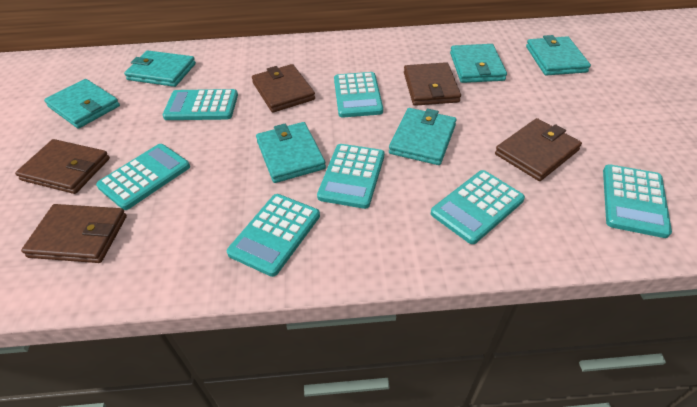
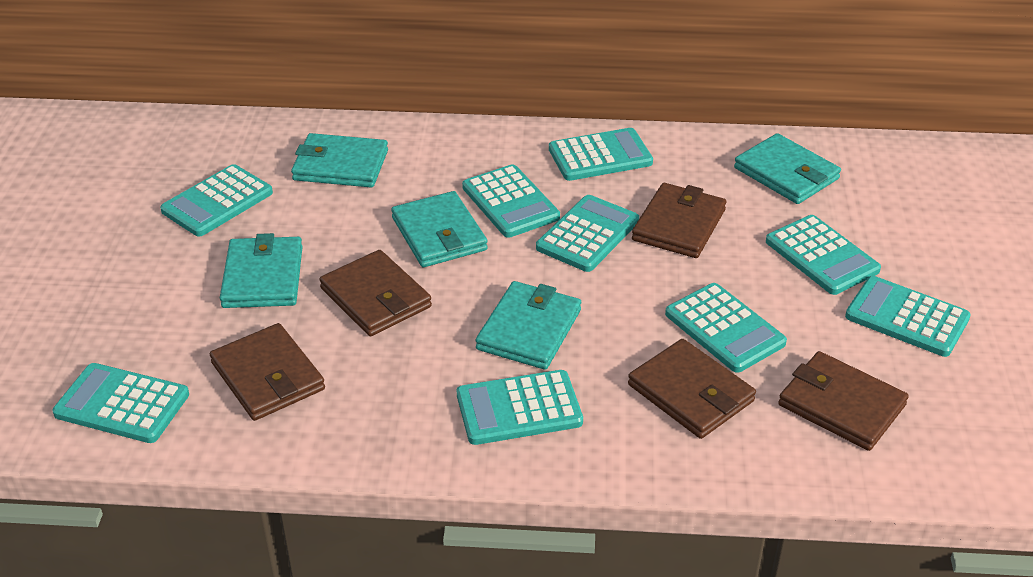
turquoise calculator: 7 -> 9
turquoise wallet: 6 -> 5

